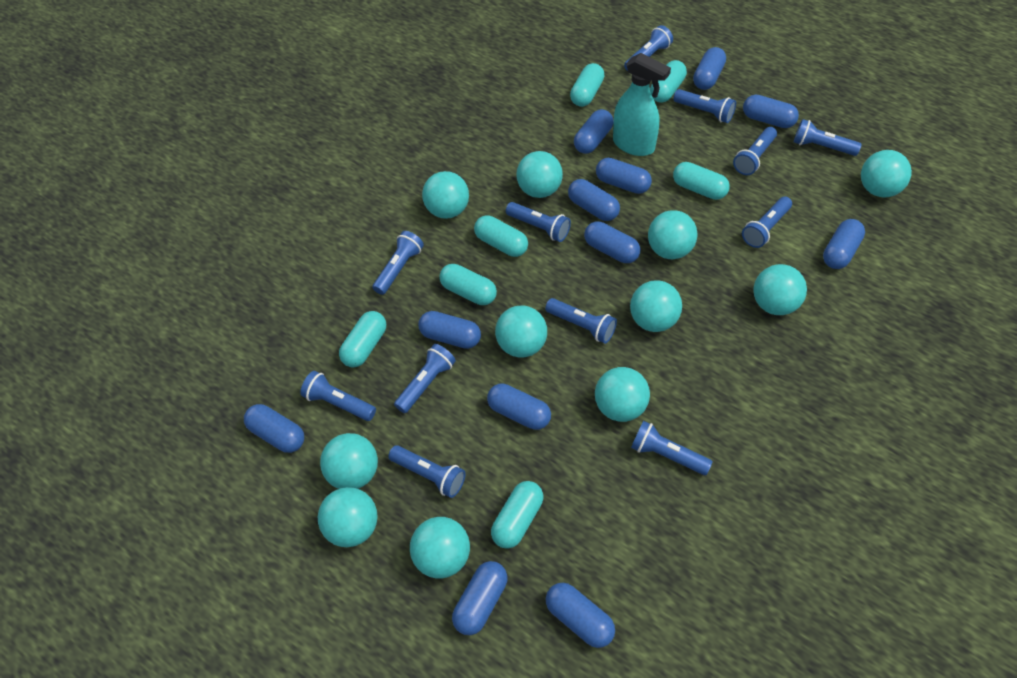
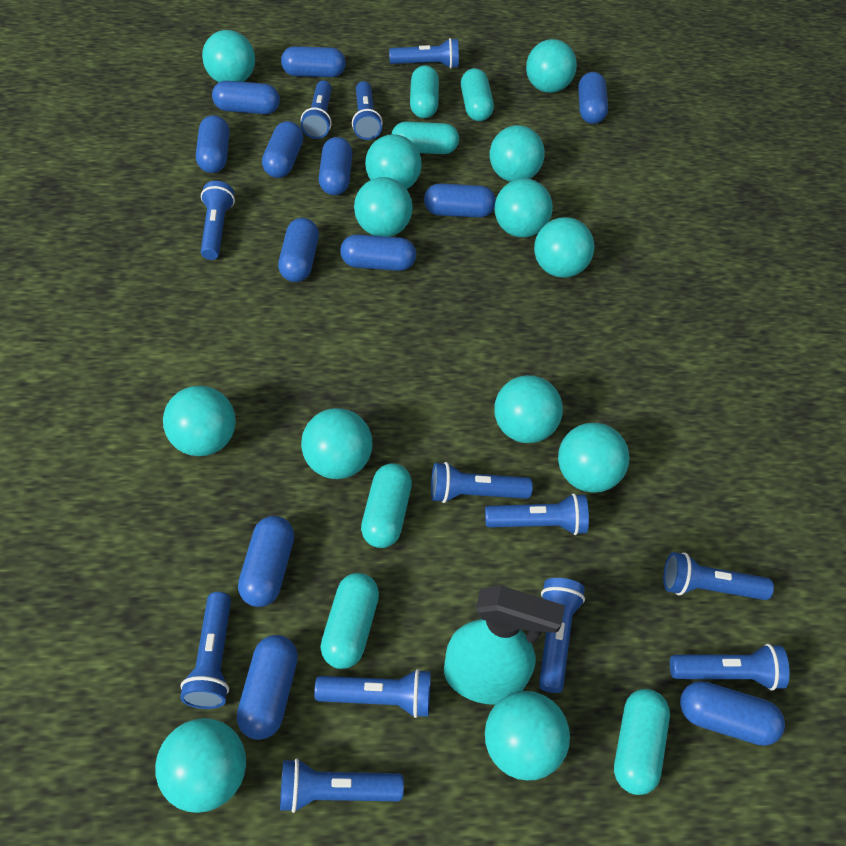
turquoise ball: 11 -> 13
turquoise capsule: 7 -> 6

